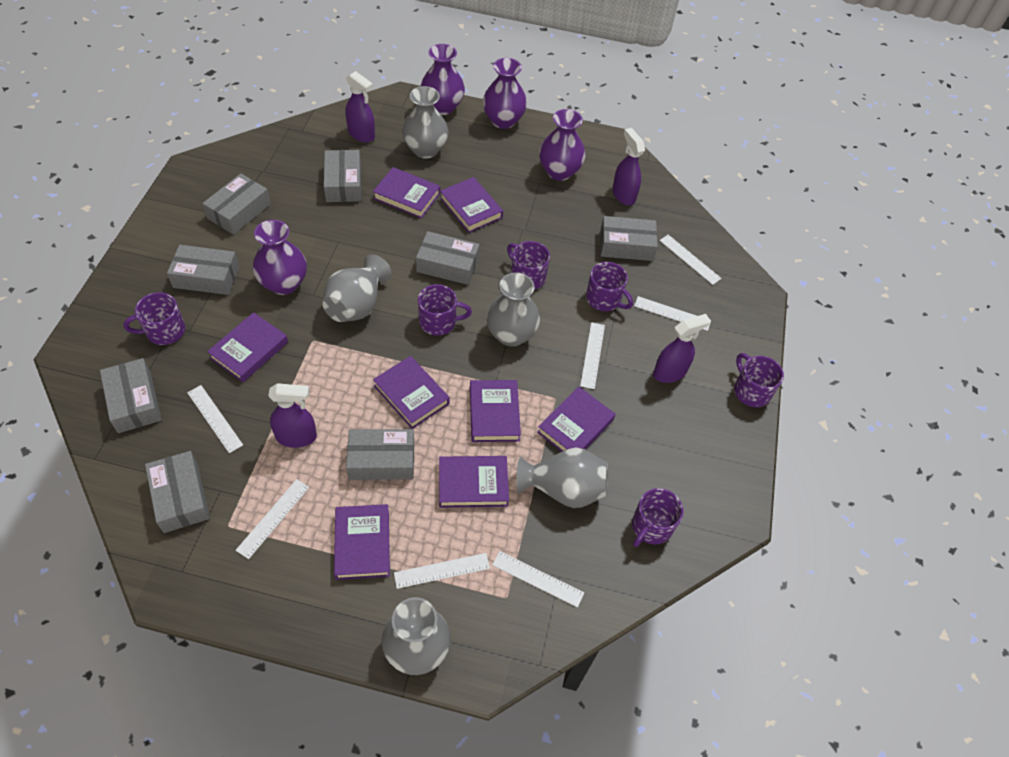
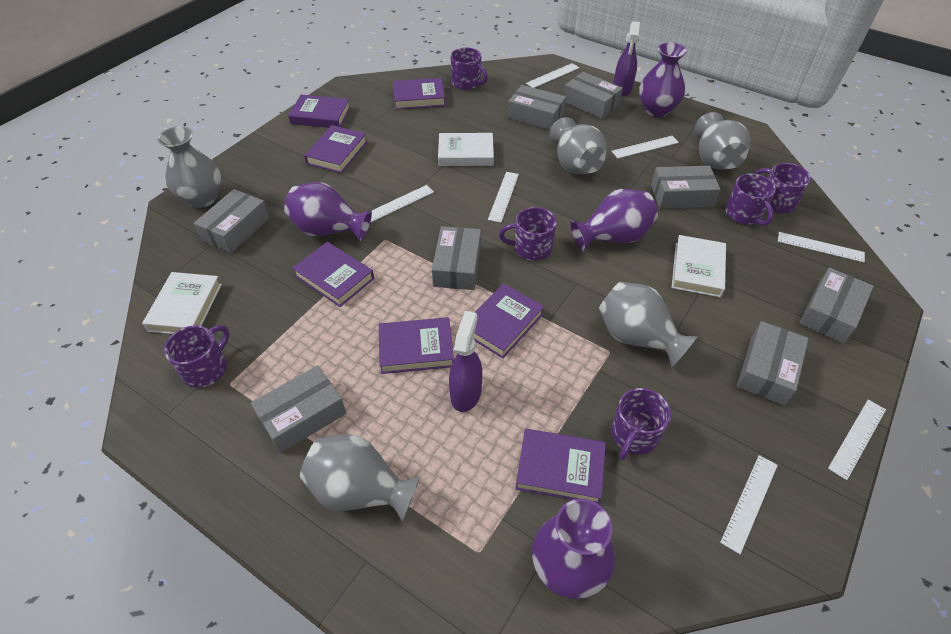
purple book: 8 -> 7
purple spray bottle: 4 -> 2
white book: 0 -> 3

